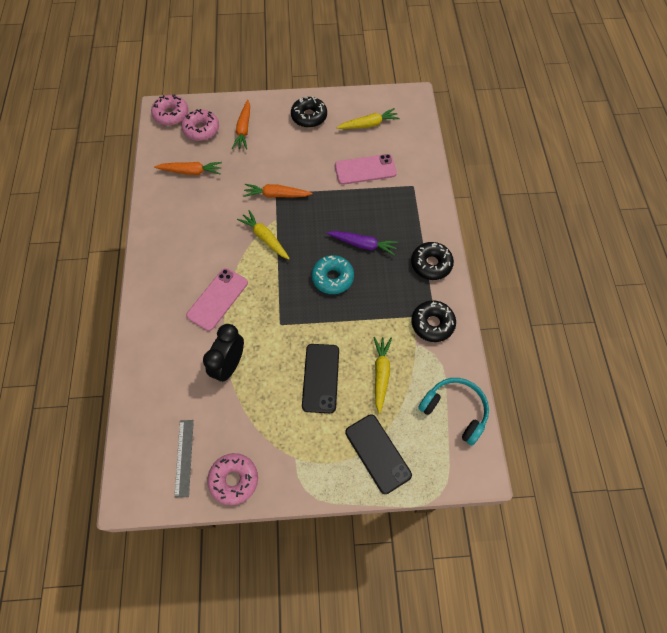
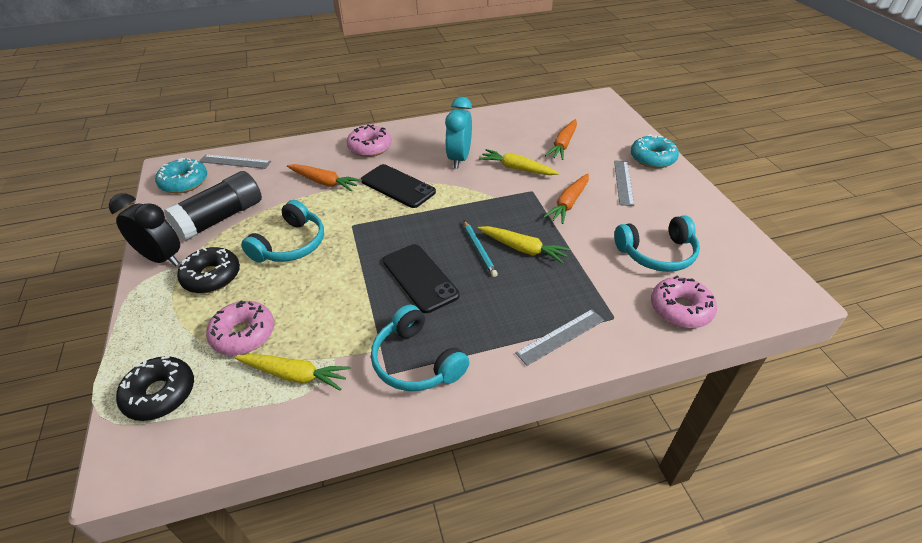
black donut: 3 -> 2
black glue stick: 0 -> 1
grey ruler: 1 -> 3
pink phone: 2 -> 0
purple carrot: 1 -> 0
turquoise clock: 0 -> 1
turquoise donut: 1 -> 2
turquoise headphones: 1 -> 3
turquoise pencil: 0 -> 1

